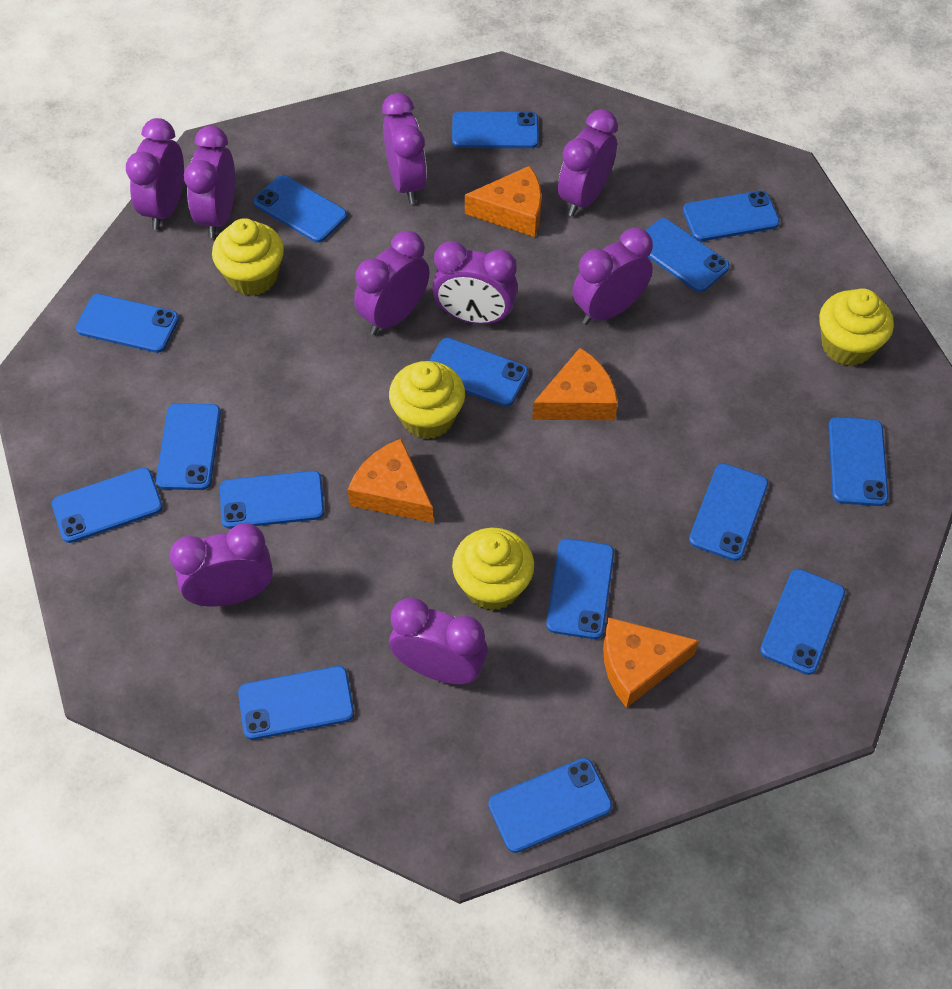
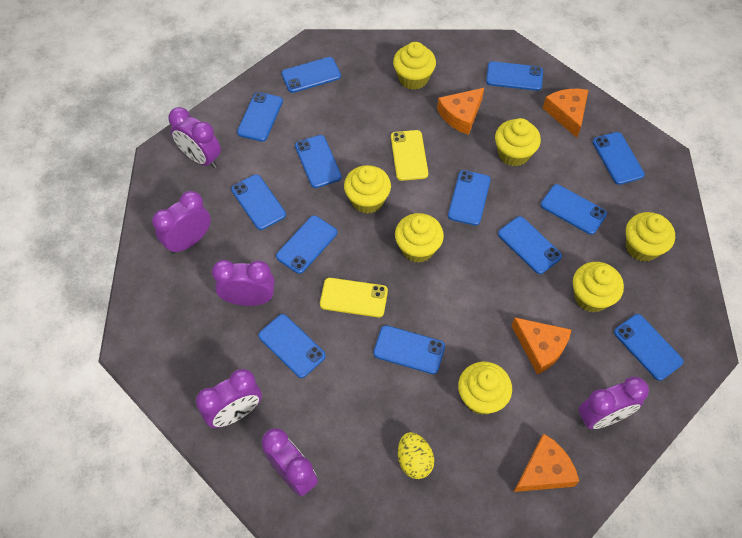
blue phone: 15 -> 13
purple clock: 9 -> 6
yellow cupcake: 4 -> 7
yellow egg: 0 -> 1
yellow phone: 0 -> 2

